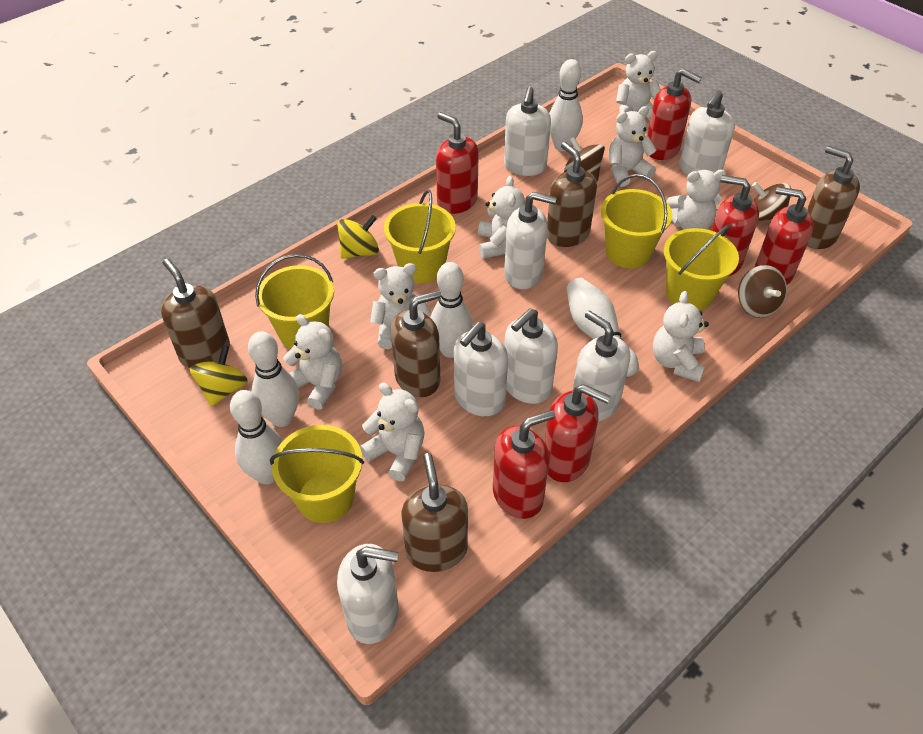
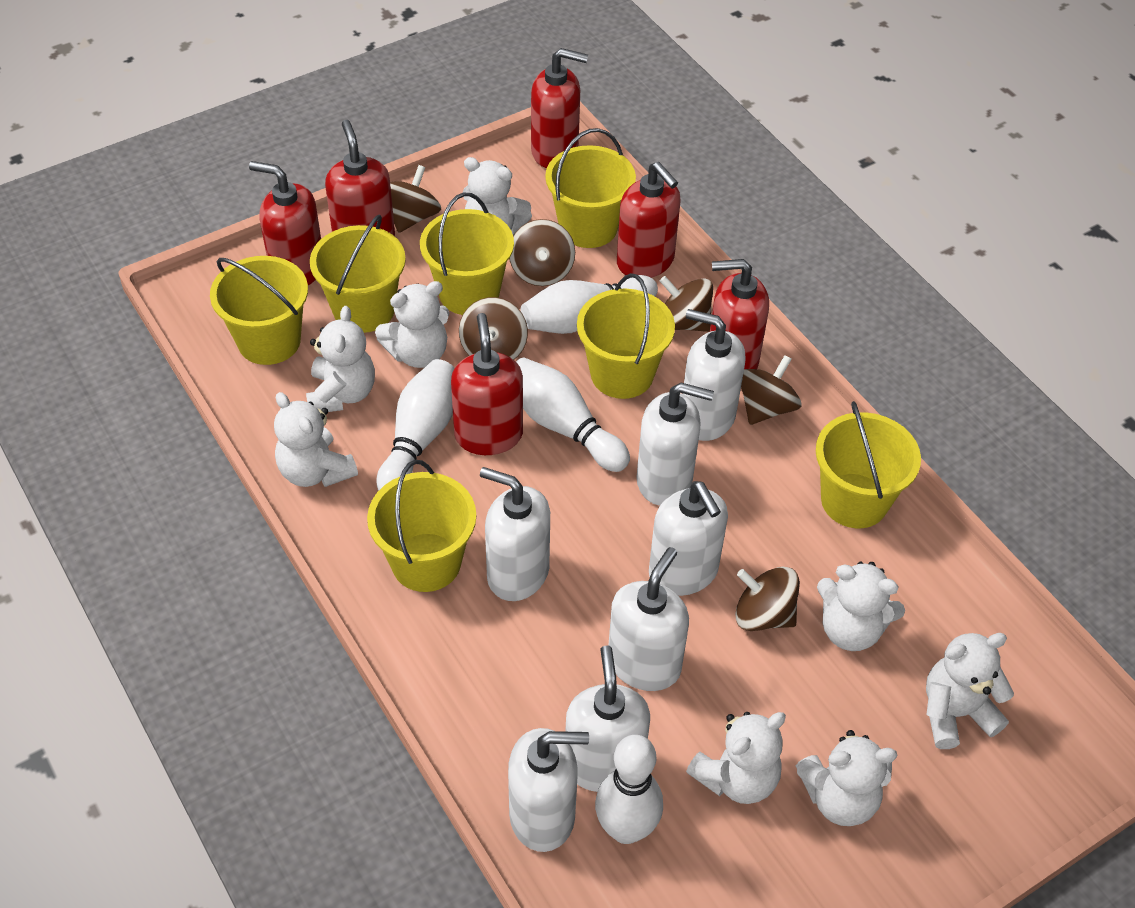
brown soap dispenser: 5 -> 0
brown spinning top: 3 -> 6
white bowling pin: 5 -> 4
yellow bucket: 5 -> 7
yellow spinning top: 2 -> 0

